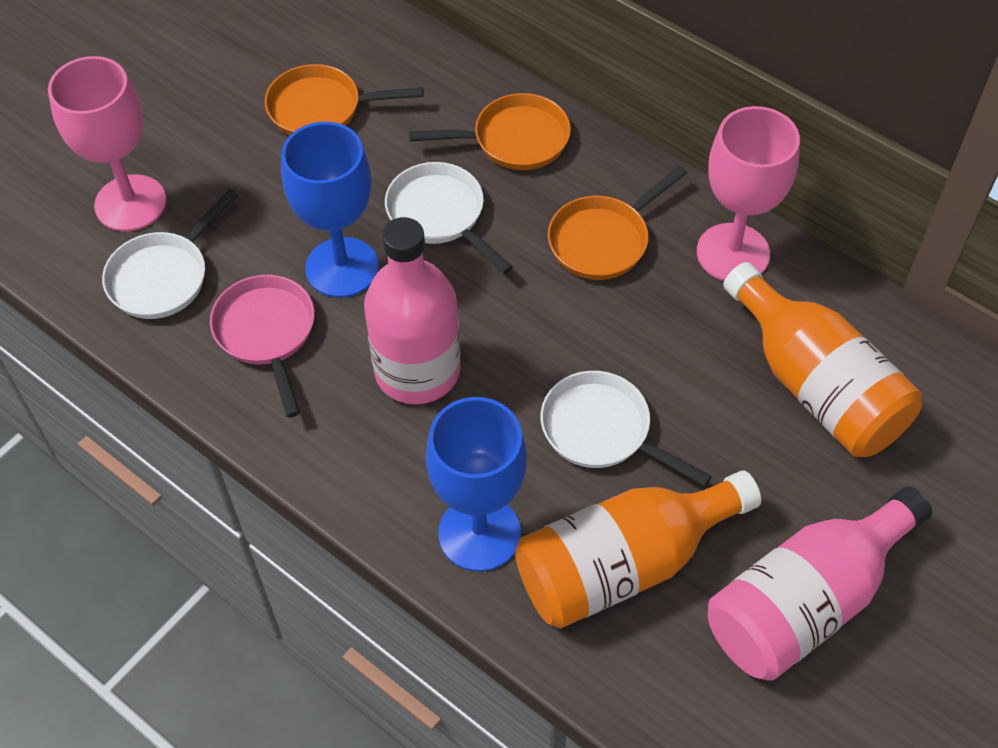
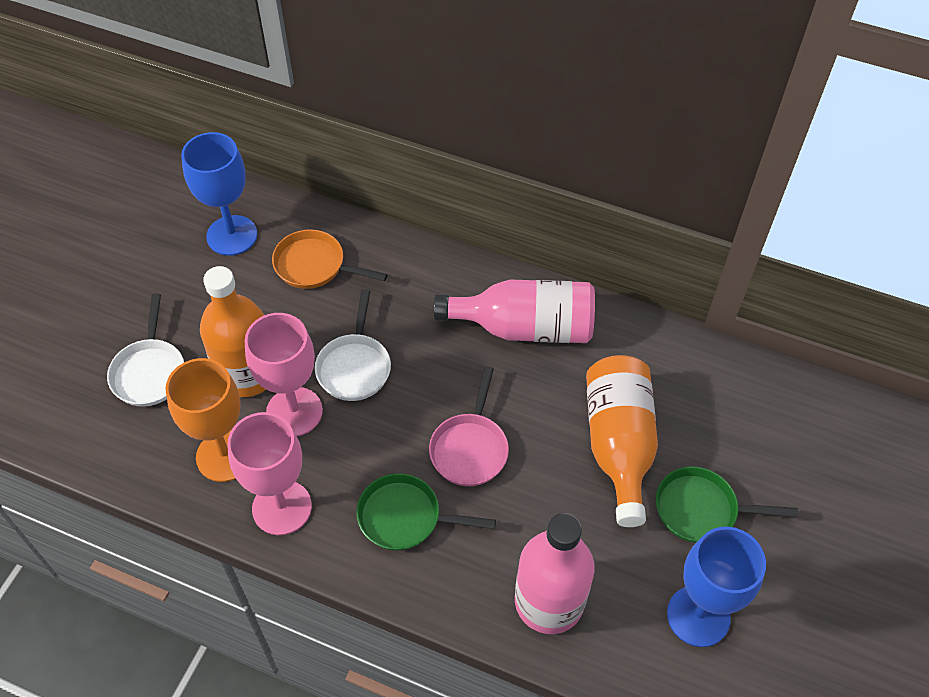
green pan: 0 -> 2
orange goblet: 0 -> 1
orange pan: 3 -> 1
white pan: 3 -> 2

